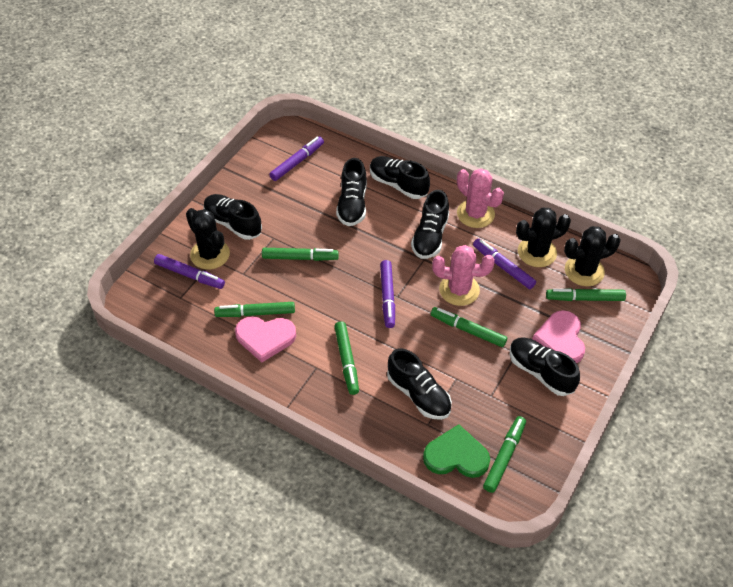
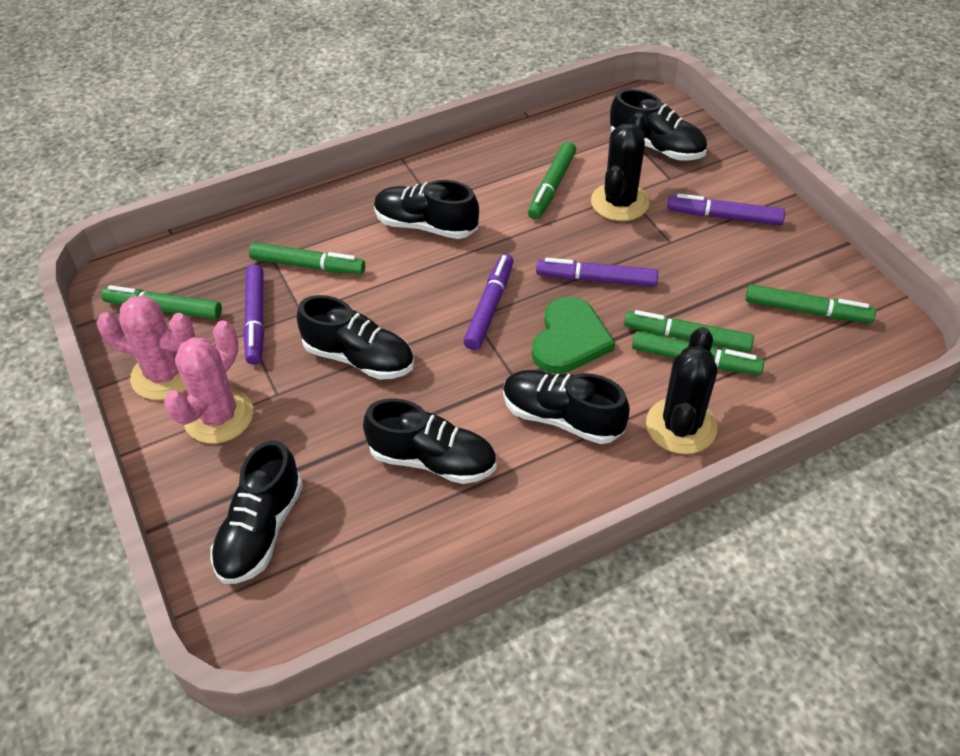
black cactus: 3 -> 2
pink heart: 2 -> 0

